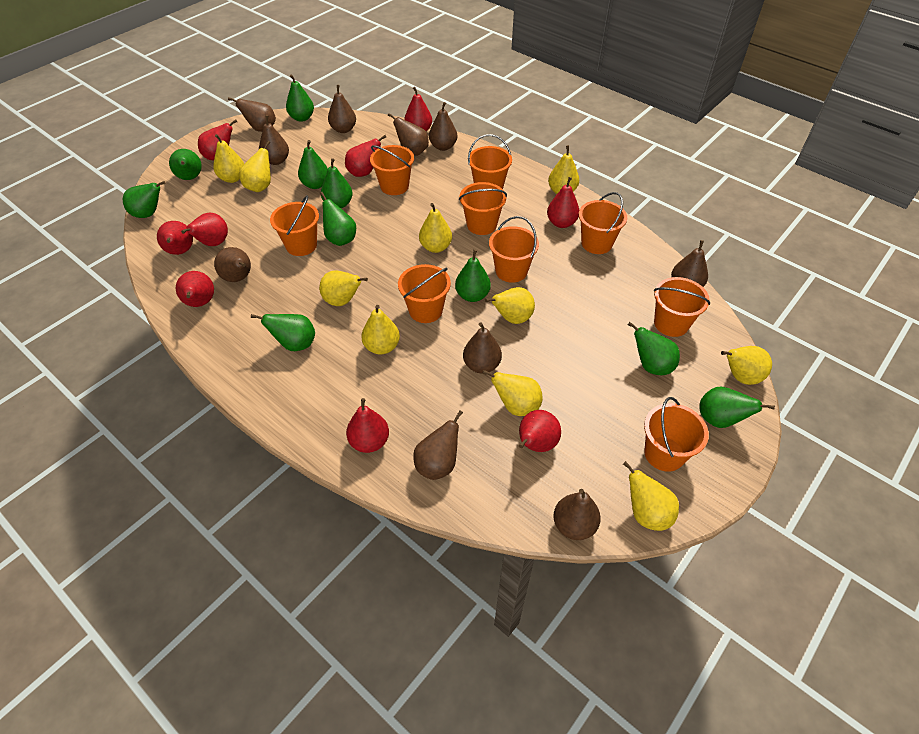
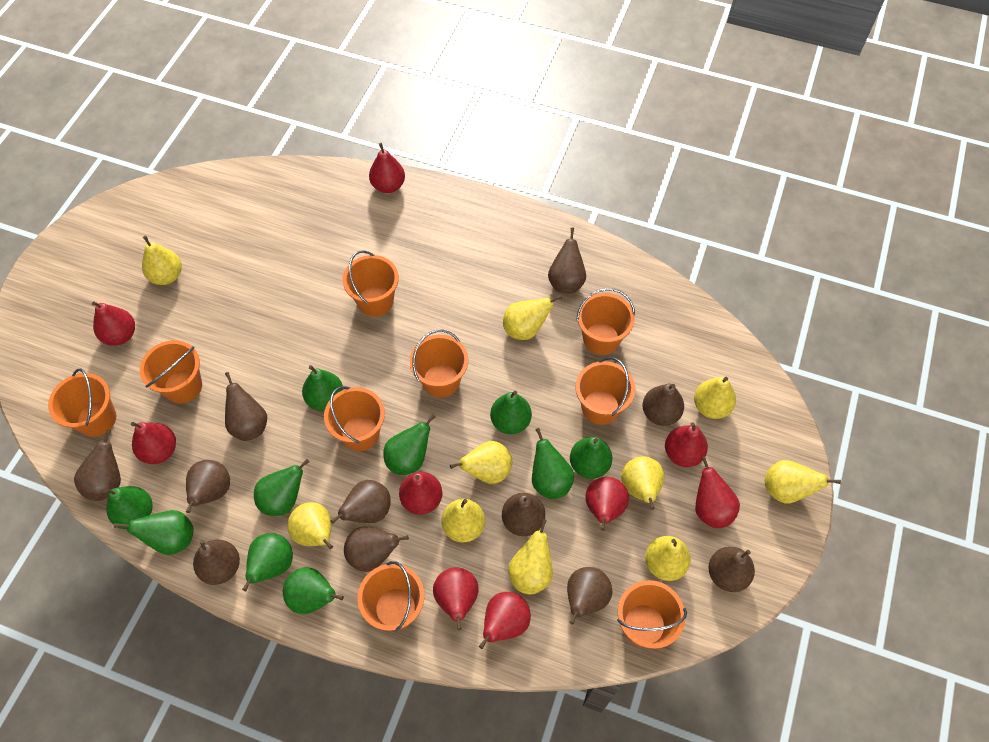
brown pear: 10 -> 11

